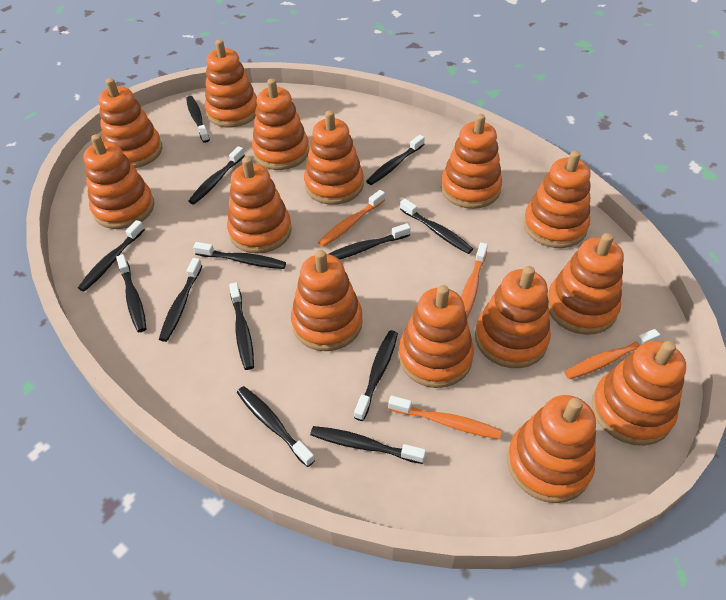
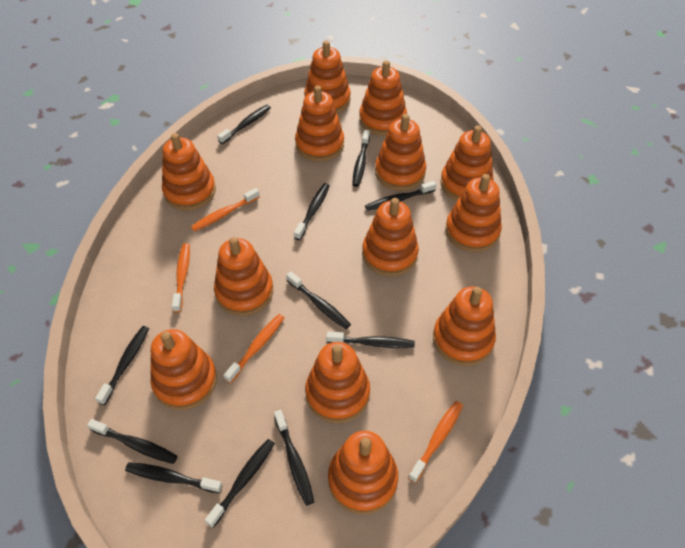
black toothbrush: 13 -> 11
orange stacking toy: 14 -> 13

